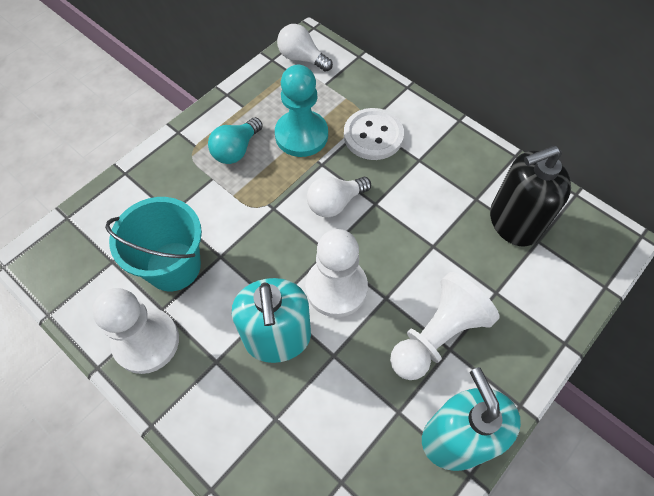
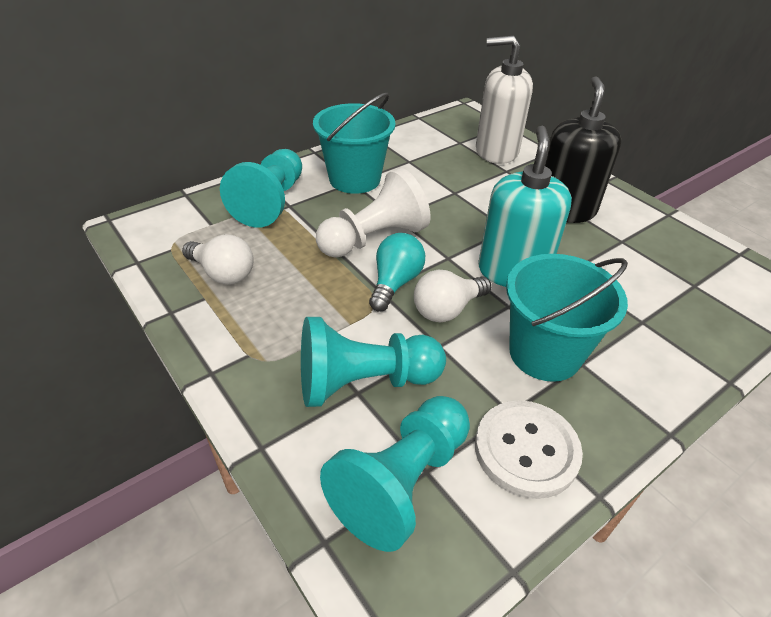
turquoise bucket: 1 -> 2
turquoise pawn: 1 -> 3
turquoise soap dispenser: 2 -> 1
white pawn: 3 -> 1
white soap dispenser: 0 -> 1

